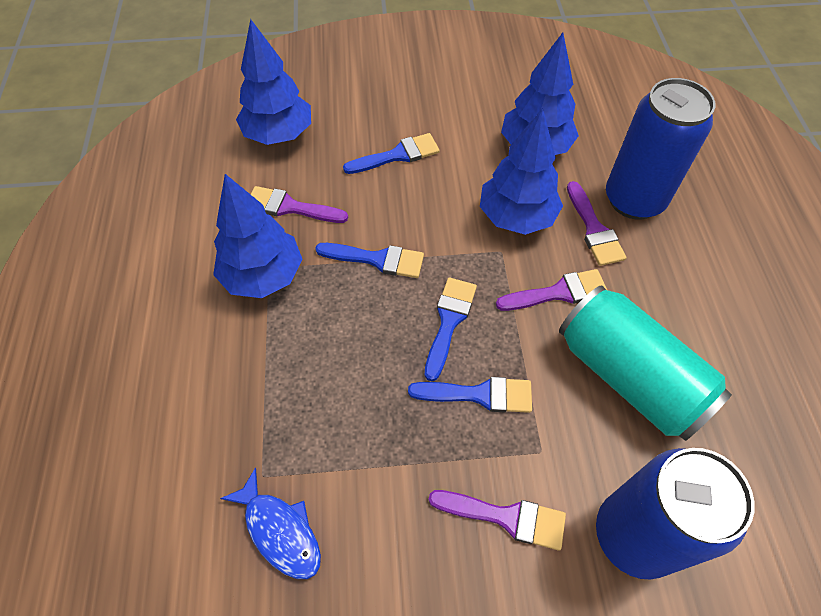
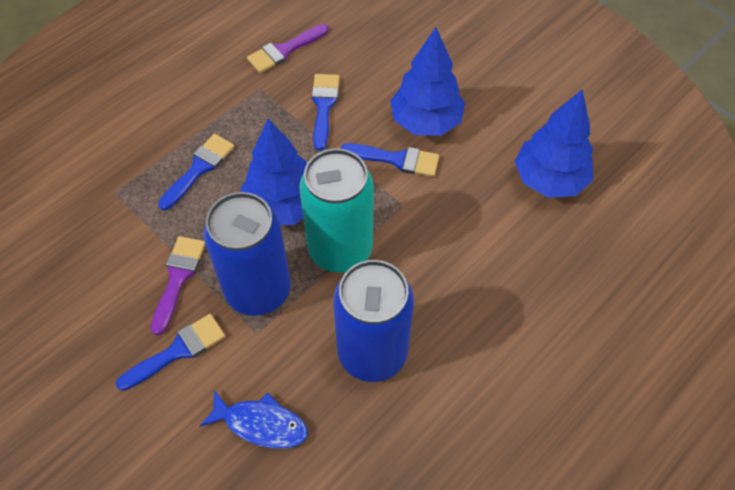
blue tree: 4 -> 3
purple brush: 4 -> 2

